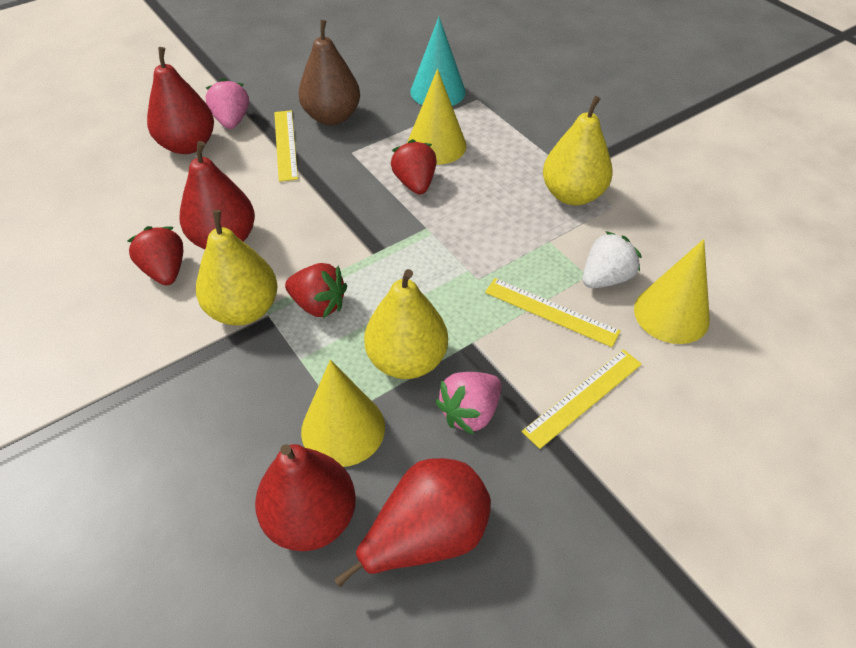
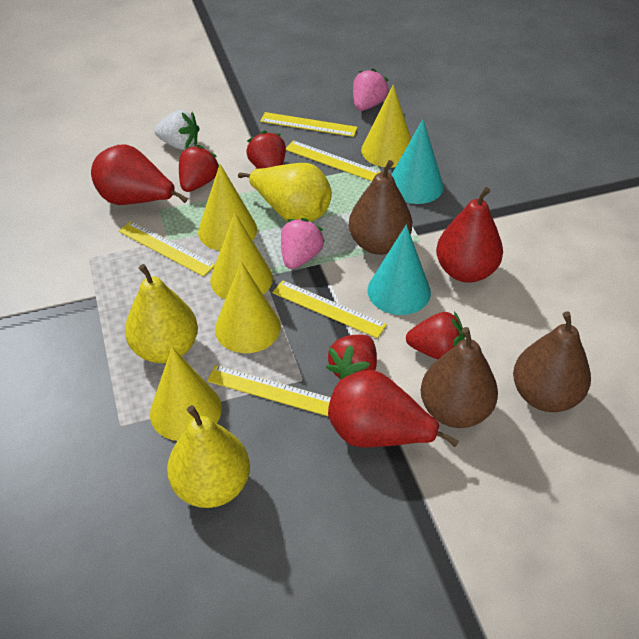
brown pear: 1 -> 3
red pear: 4 -> 3
red strawberry: 3 -> 4
turquoise cone: 1 -> 2
yellow cone: 3 -> 5
yellow ruler: 3 -> 5

